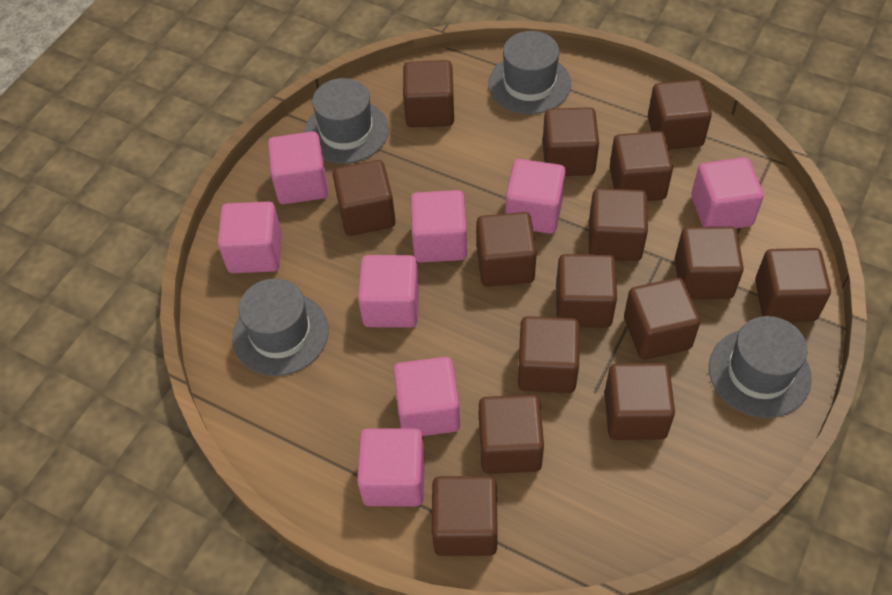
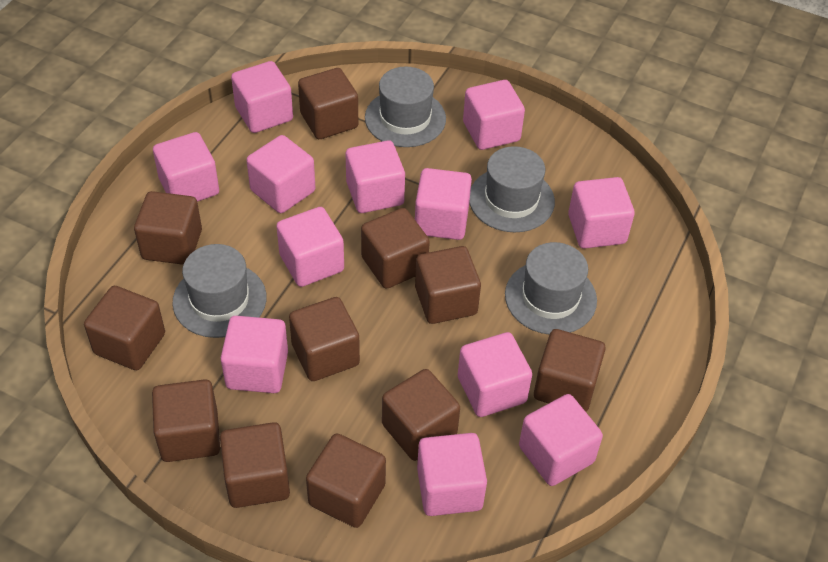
brown cube: 15 -> 11
pink cube: 8 -> 12

